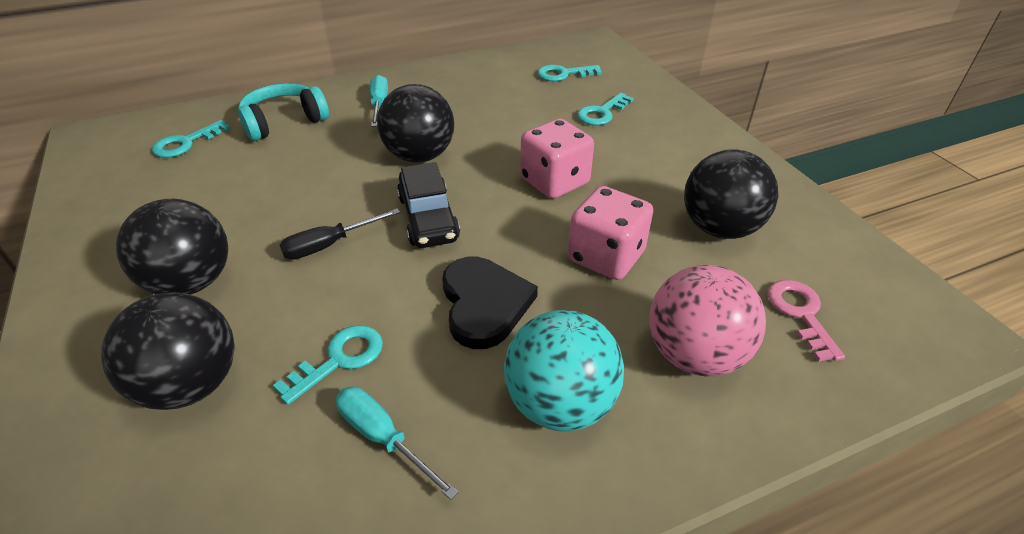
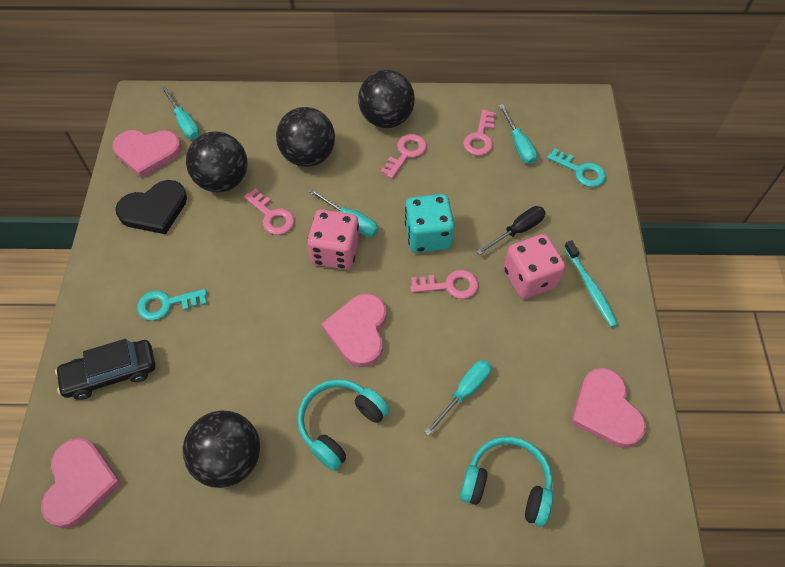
pink ball: 1 -> 0
pink heart: 0 -> 4
pink key: 1 -> 4
turquoise ball: 1 -> 0
turquoise dice: 0 -> 1
turquoise headphones: 1 -> 2
turquoise key: 4 -> 2
turquoise screwdriver: 2 -> 4
turquoise toothbrush: 0 -> 1

